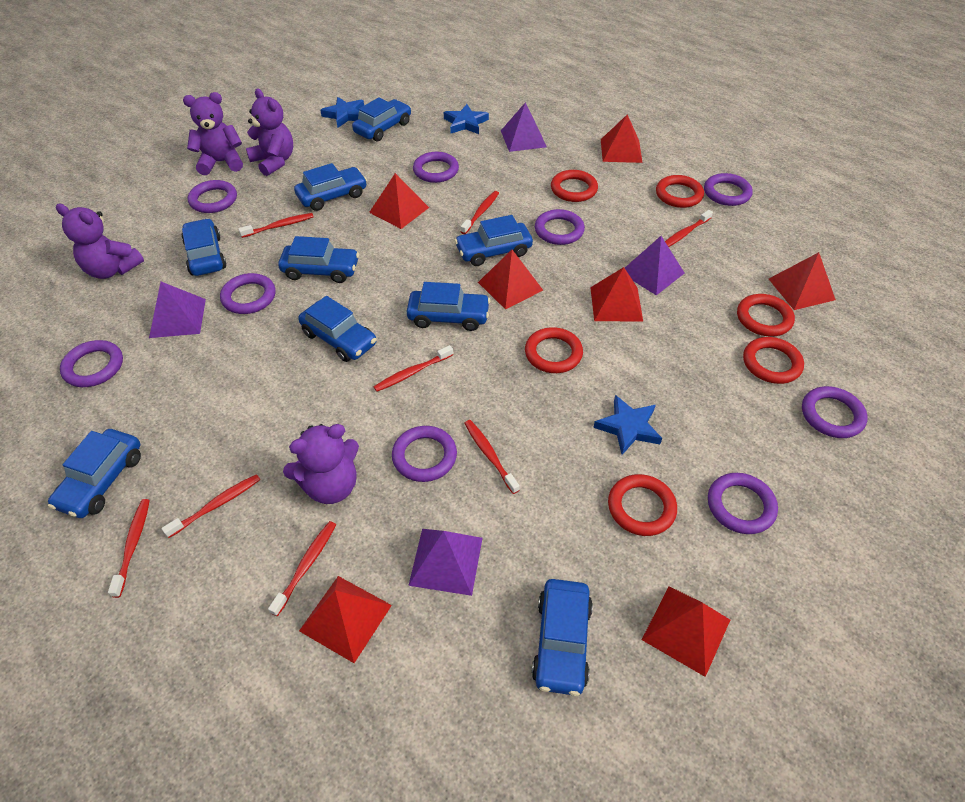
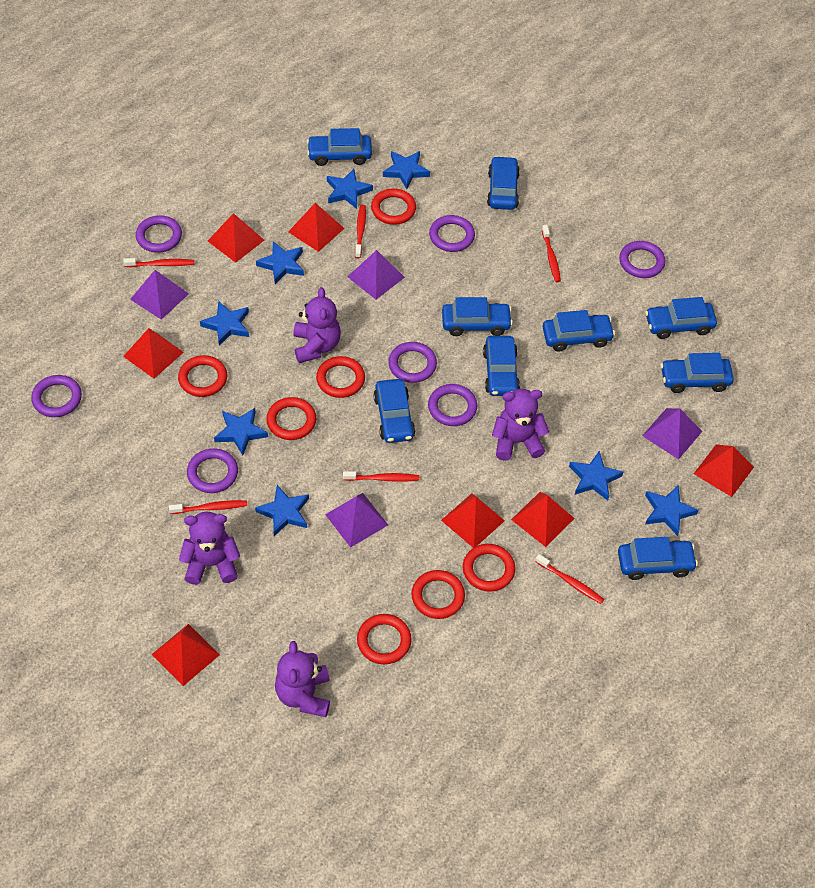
blue star: 3 -> 8
purple ring: 9 -> 7
red ring: 6 -> 7
red toothbrush: 8 -> 6

